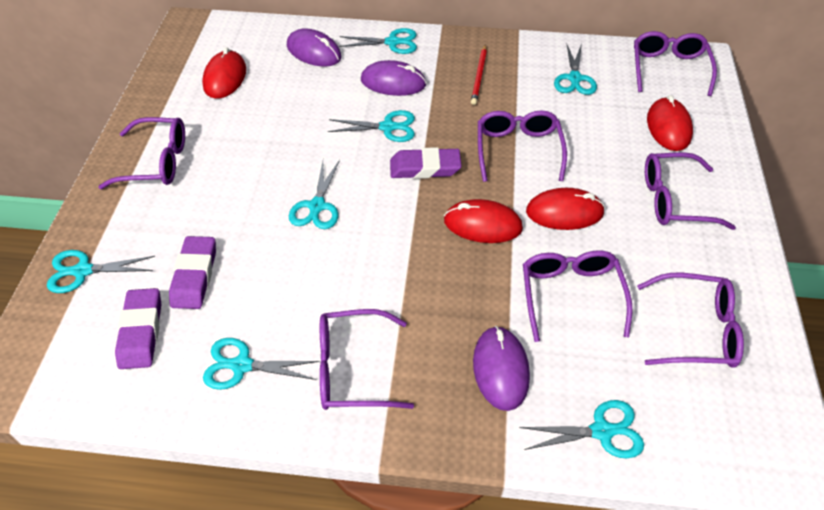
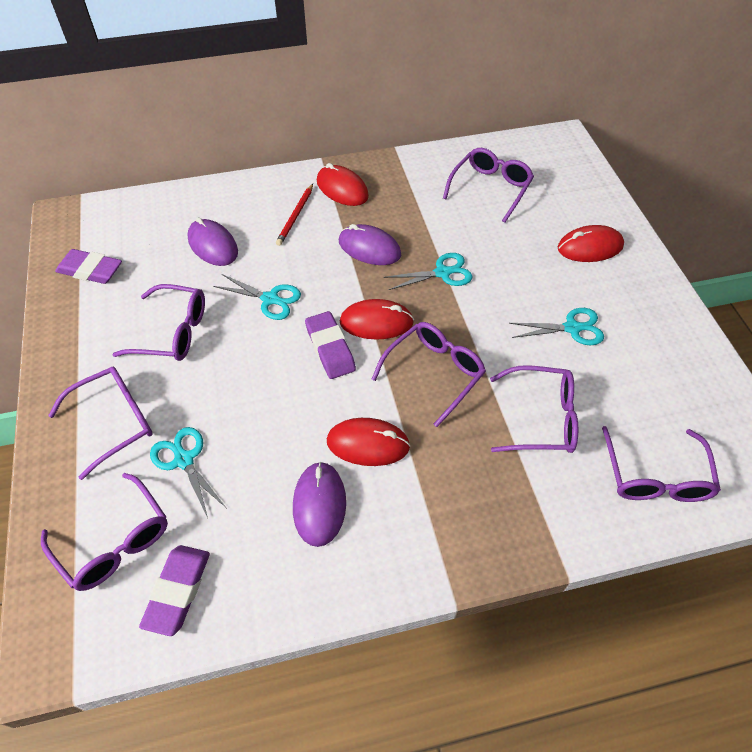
turquoise scissors: 7 -> 4

